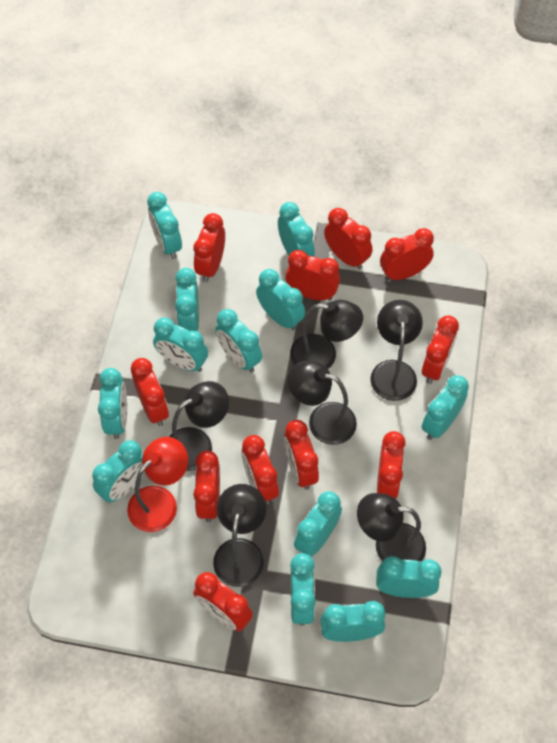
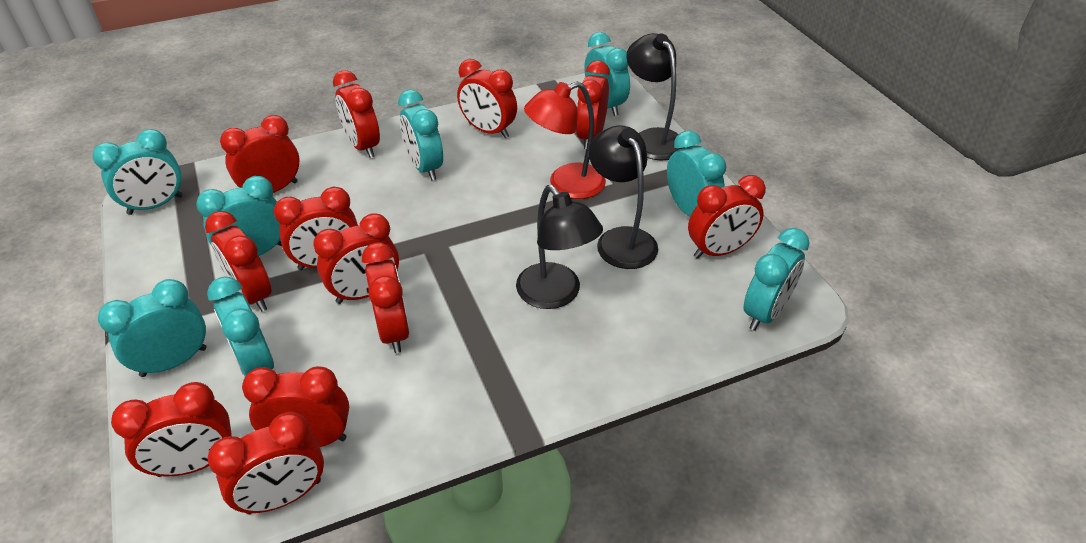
black lamp: 6 -> 3
red clock: 11 -> 12
turquoise clock: 13 -> 8

